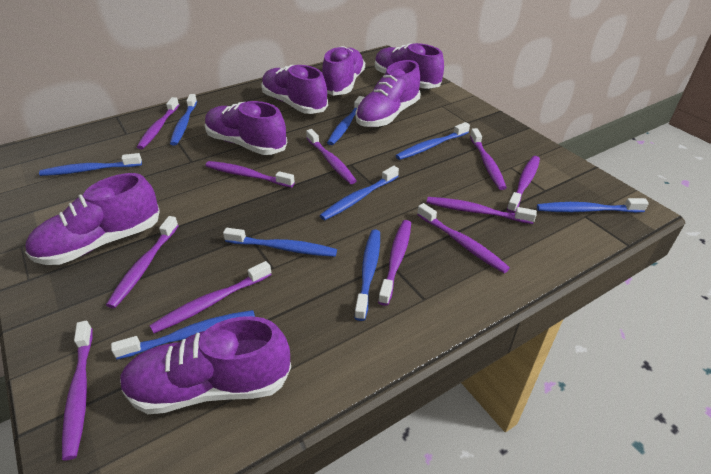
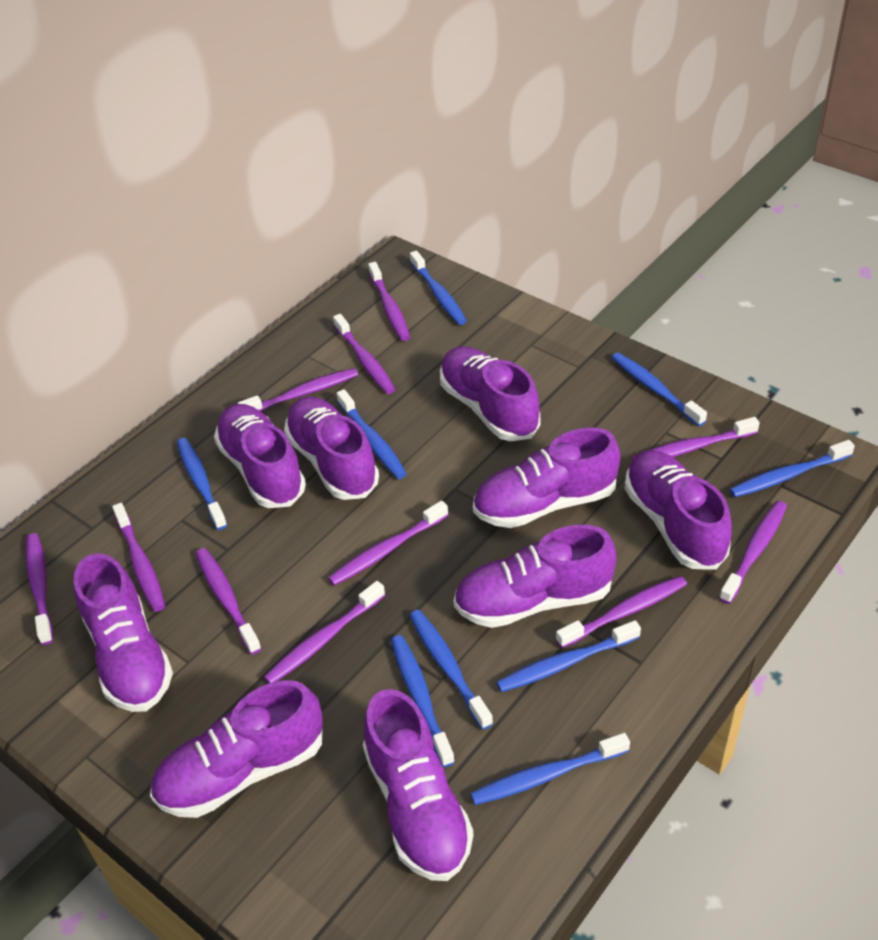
purple shoe: 7 -> 9

